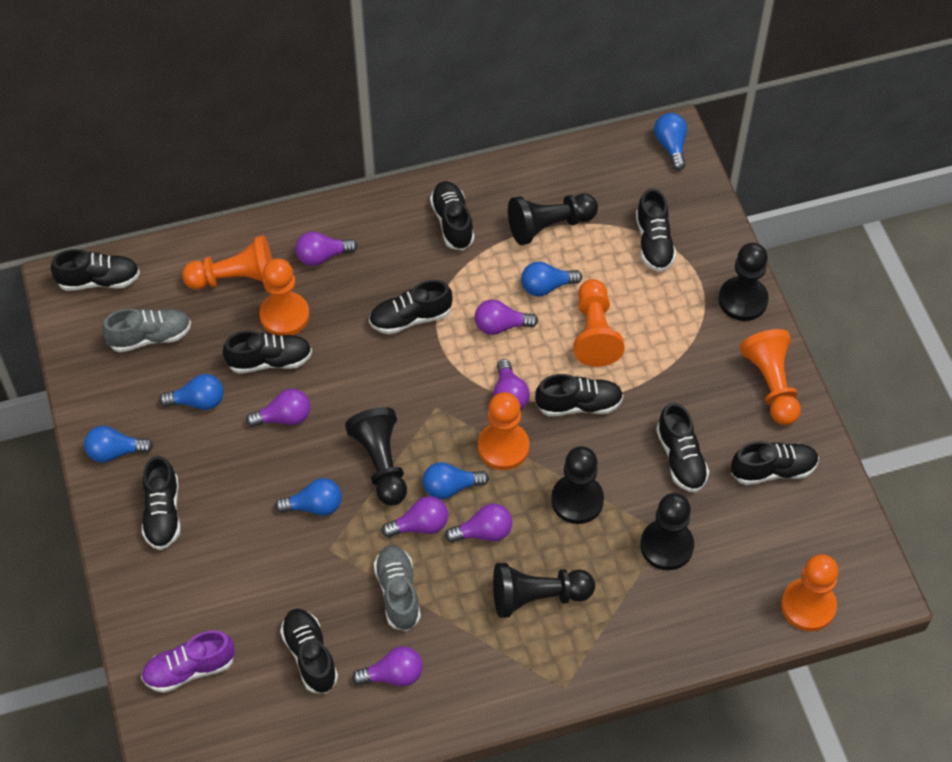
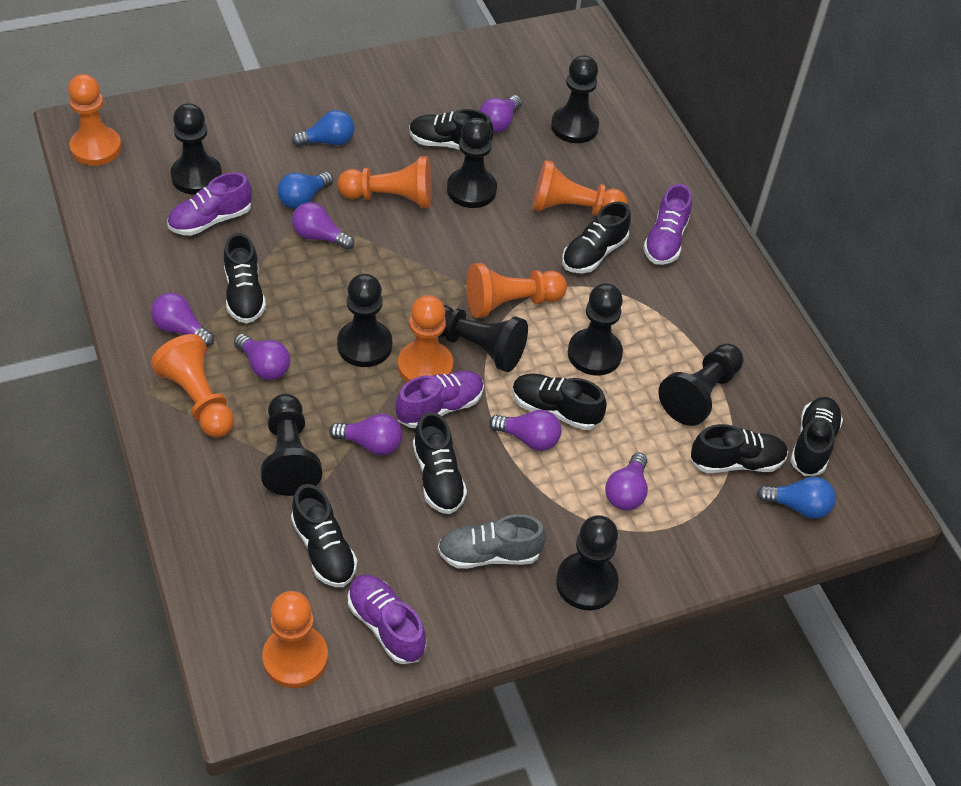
black pawn: 6 -> 9
black shoe: 10 -> 8
blue light bulb: 6 -> 3
grey shoe: 2 -> 1
orange pawn: 6 -> 7
purple shoe: 1 -> 4

